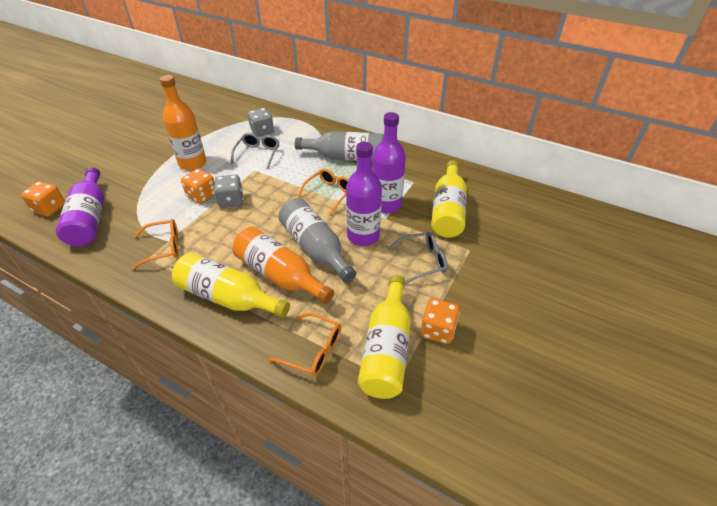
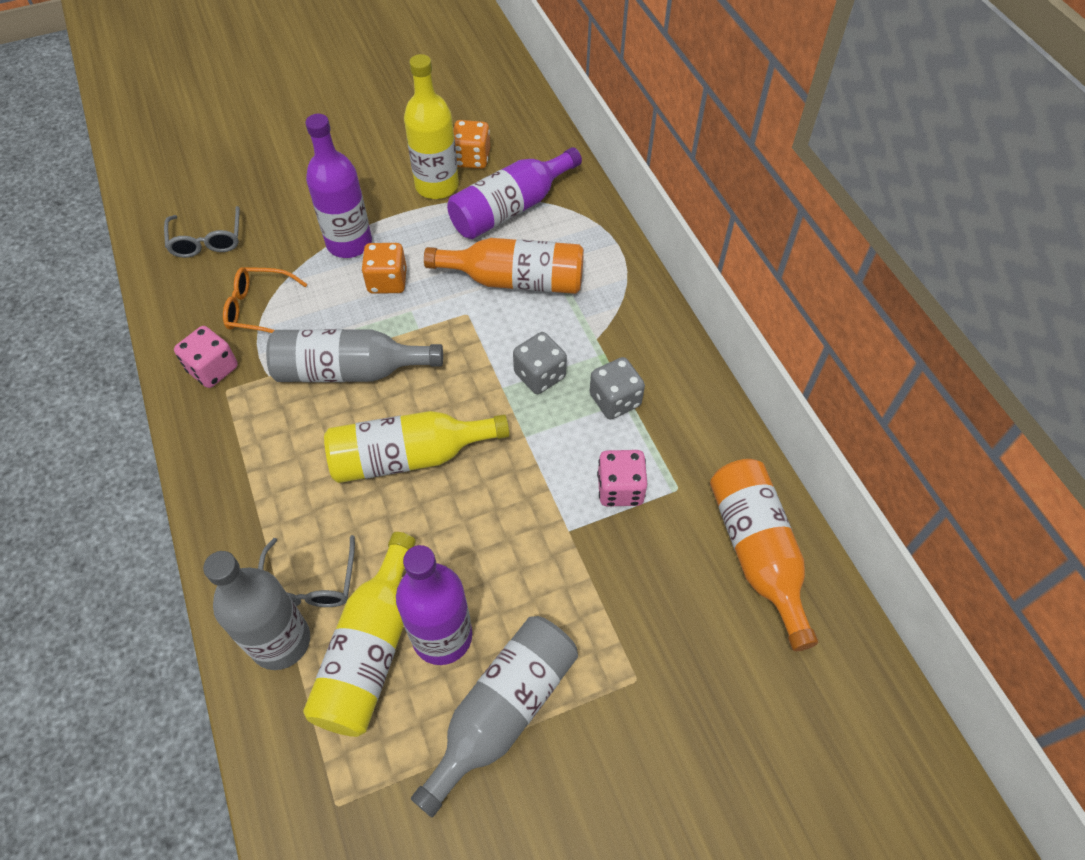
grey bottle: 2 -> 3
orange dice: 3 -> 2
orange glasses: 3 -> 1
pink dice: 0 -> 2

